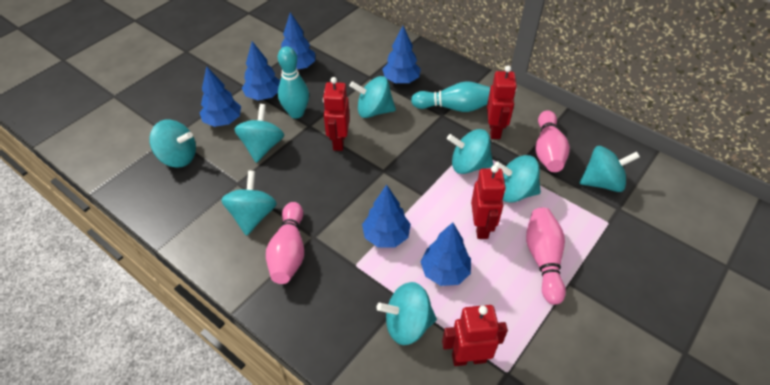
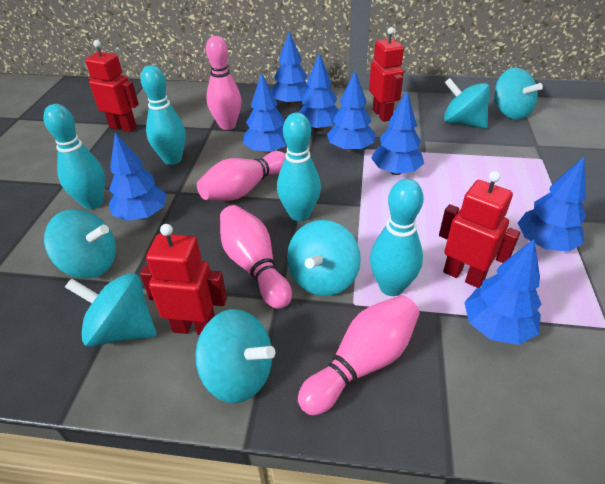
blue tree: 6 -> 8
pink bowling pin: 3 -> 4
turquoise bowling pin: 2 -> 4
turquoise spinning top: 8 -> 6

